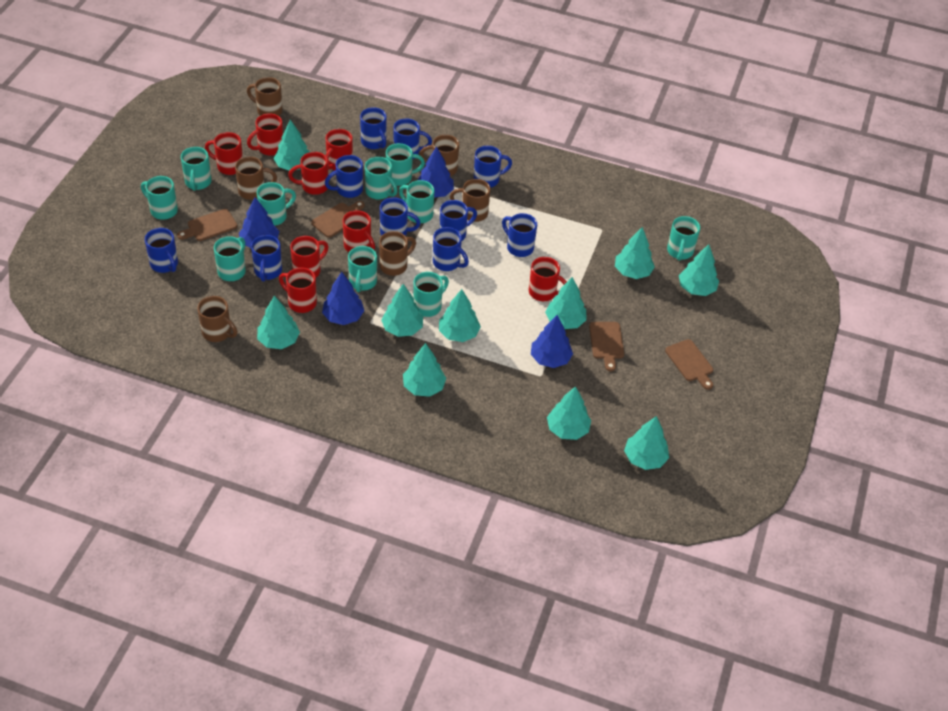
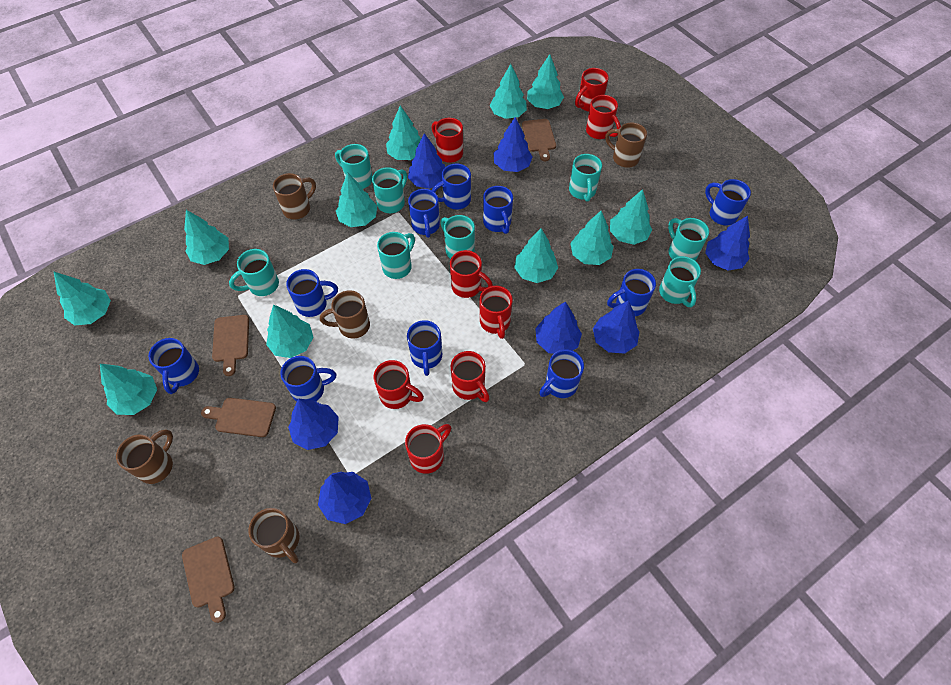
blue tree: 4 -> 7
brown mug: 6 -> 5
turquoise mug: 10 -> 8
turquoise tree: 10 -> 11

